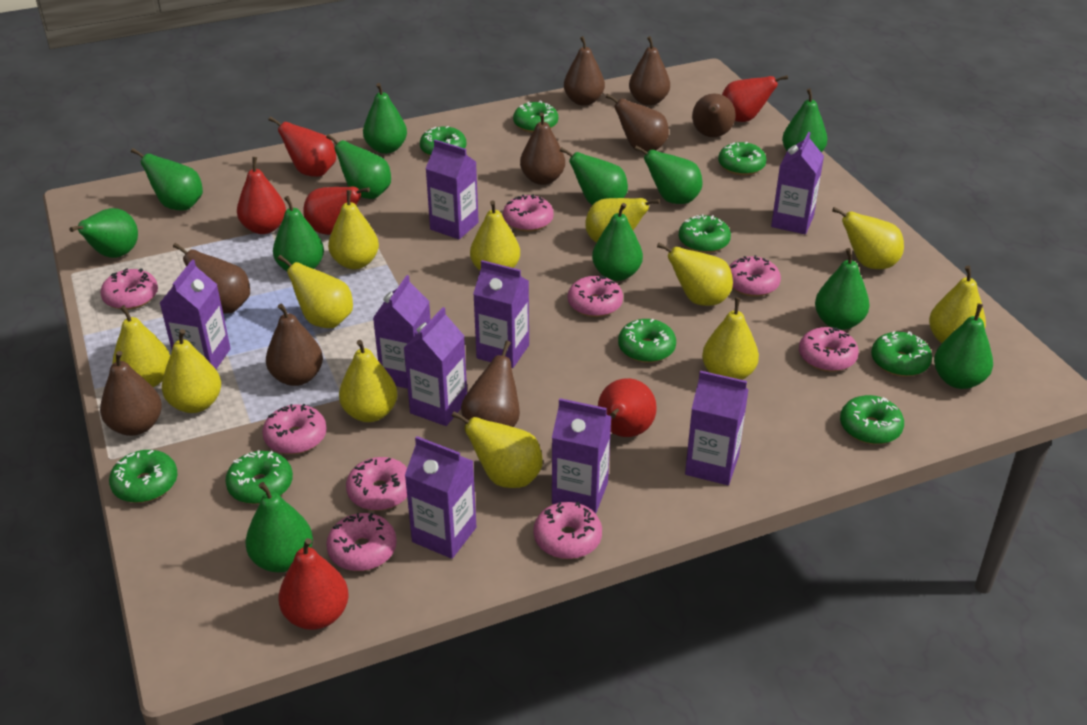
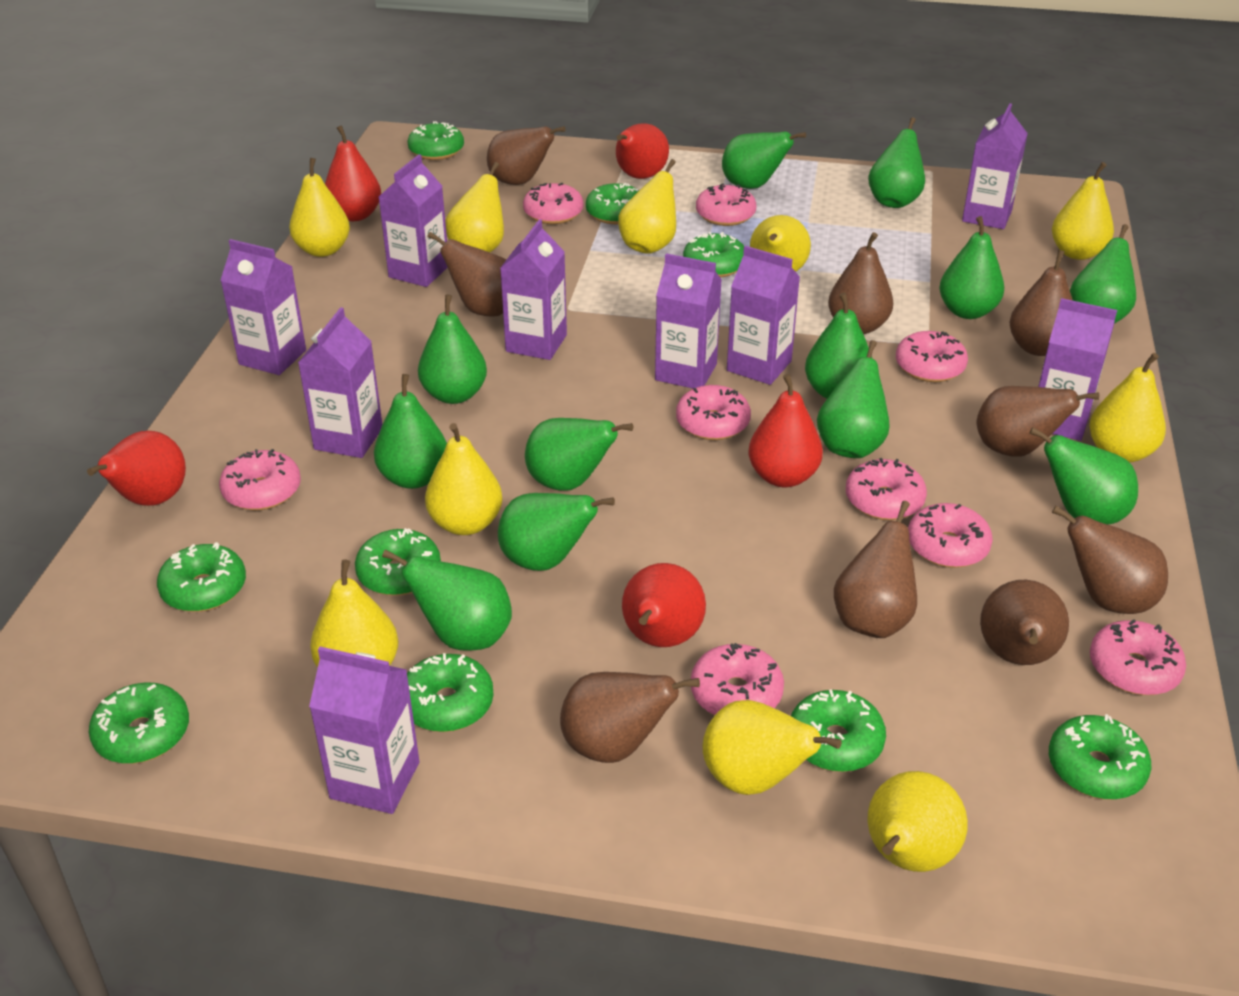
red pear: 6 -> 5
yellow pear: 12 -> 10

